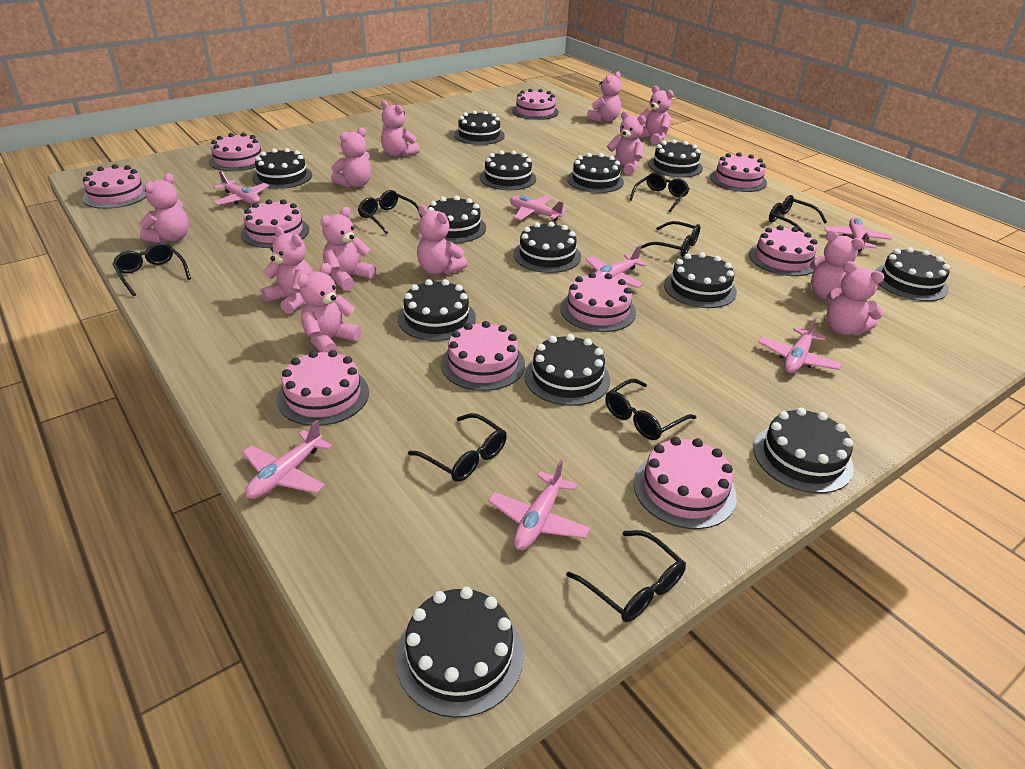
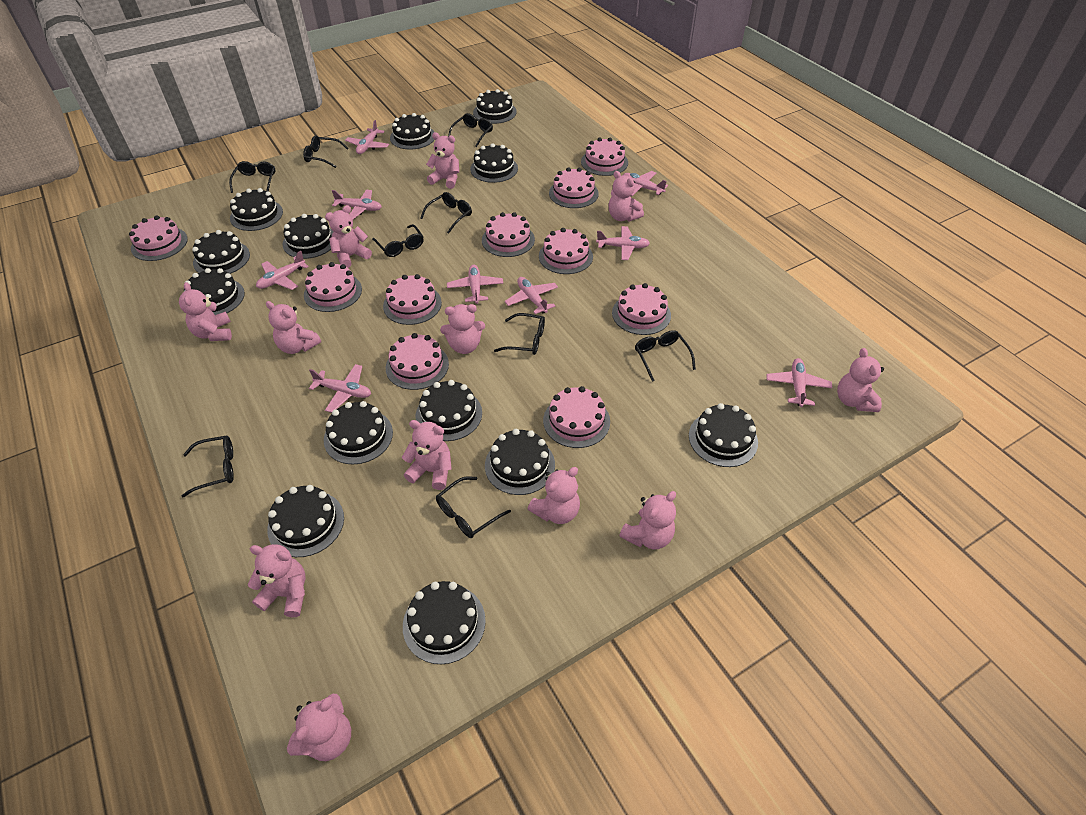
black glasses: 8 -> 9
pink plane: 7 -> 9

